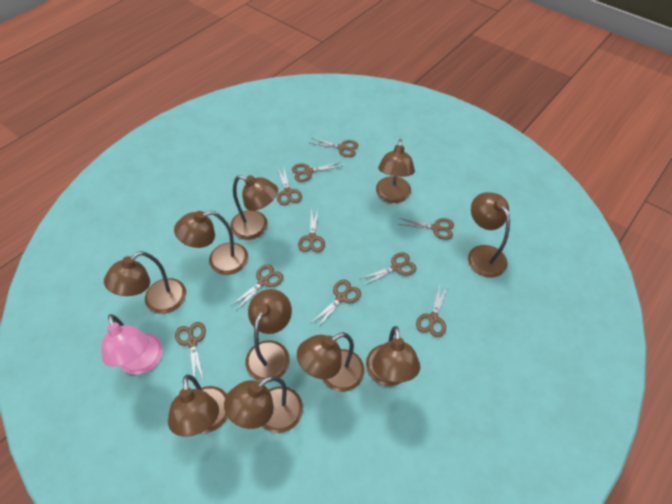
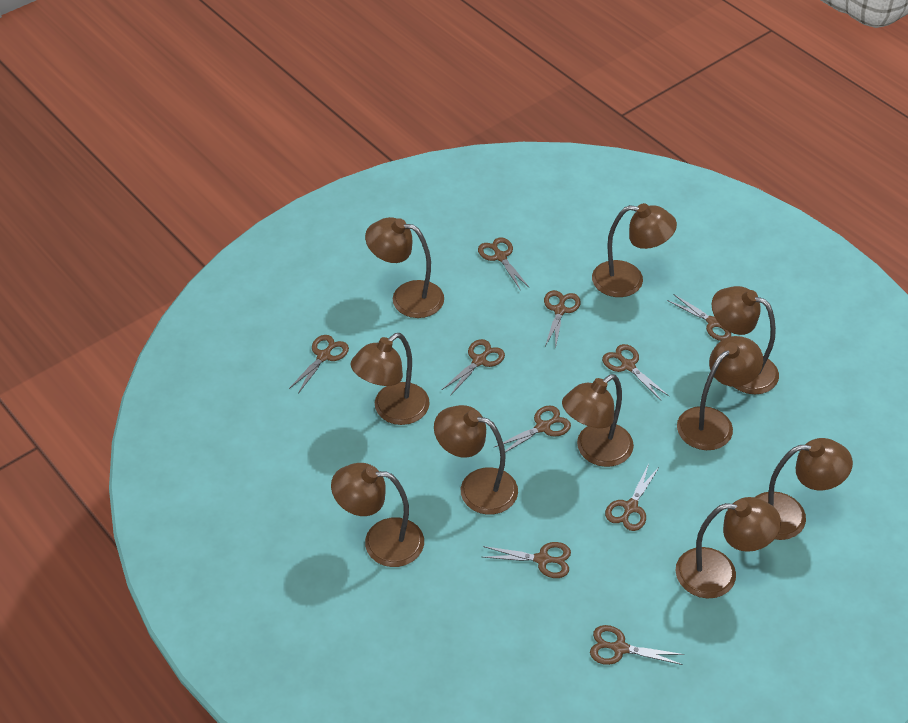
pink lamp: 1 -> 0

